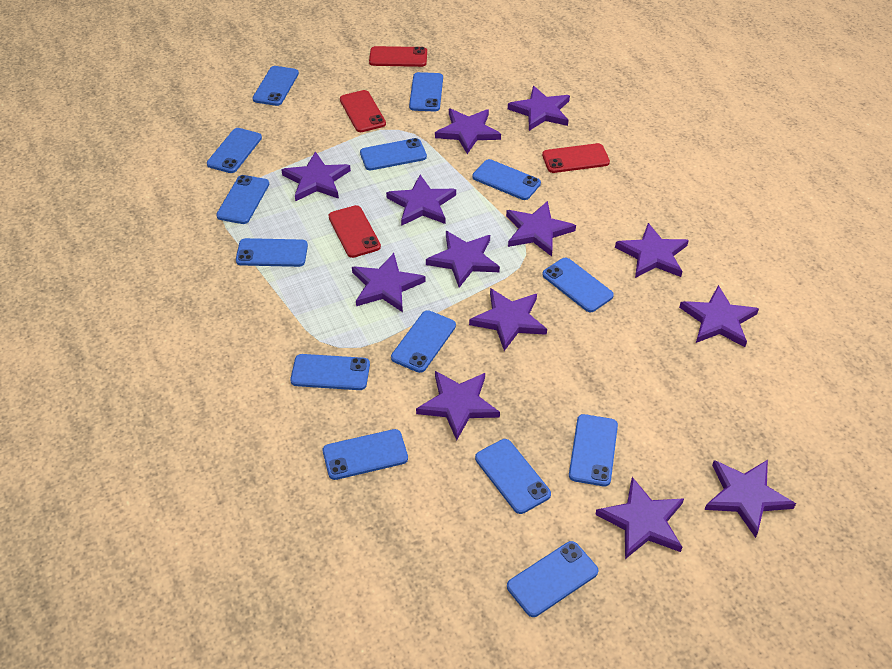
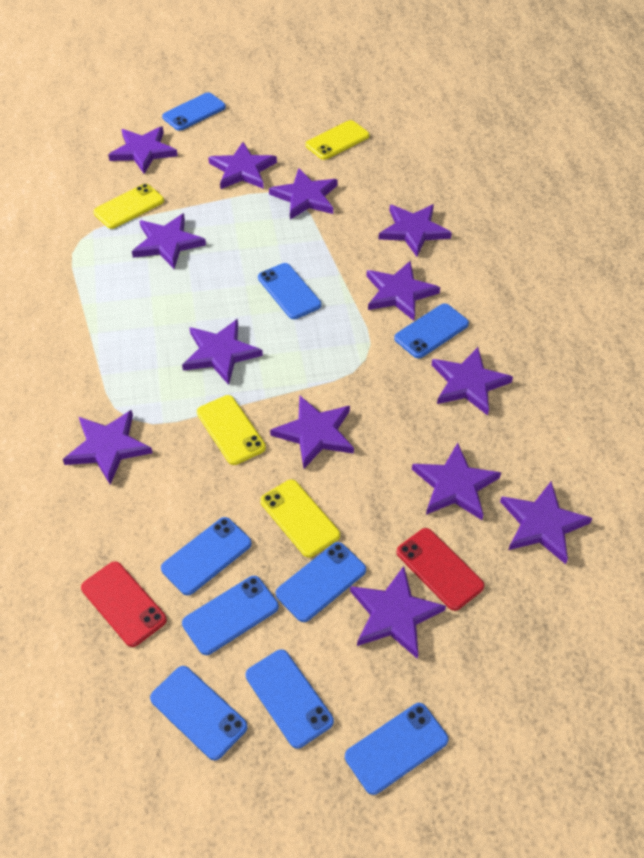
blue phone: 14 -> 9
red phone: 4 -> 2
yellow phone: 0 -> 4

